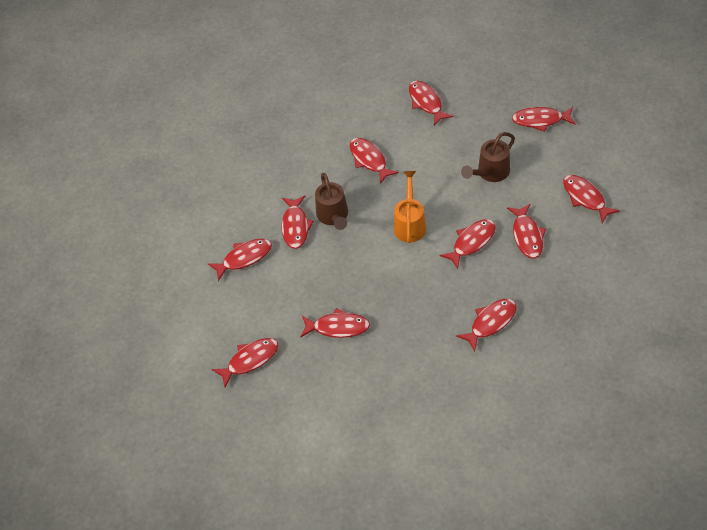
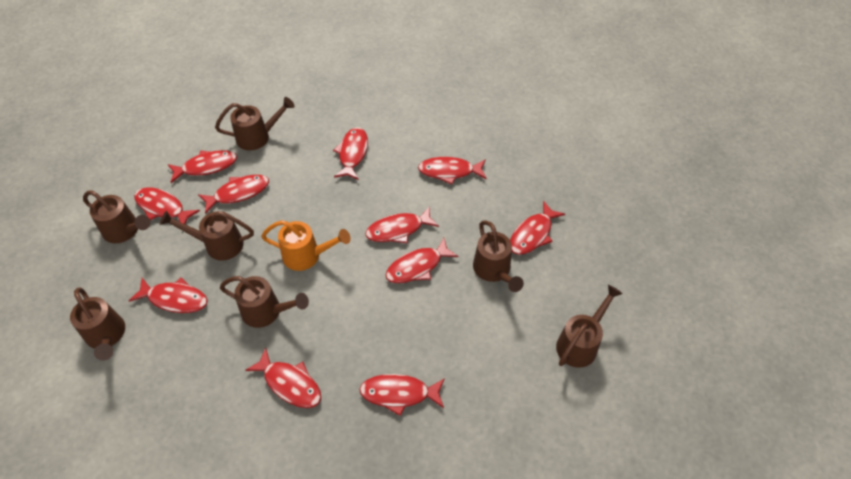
brown watering can: 2 -> 7

